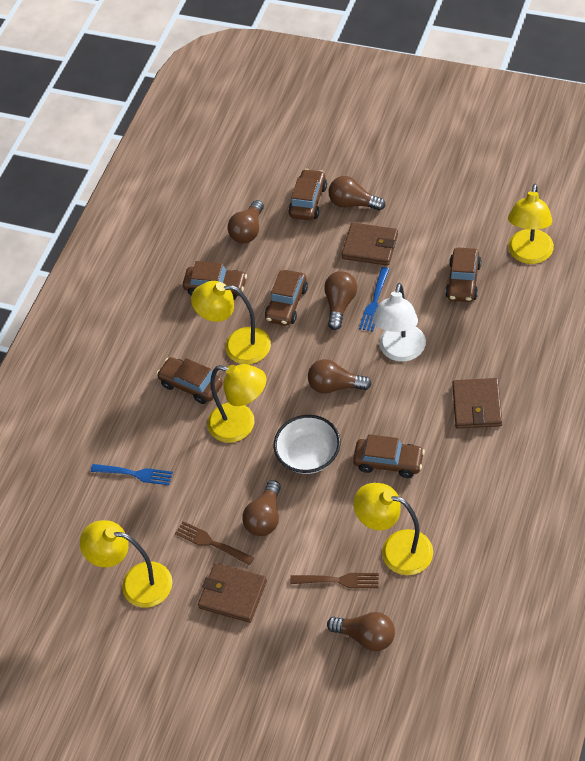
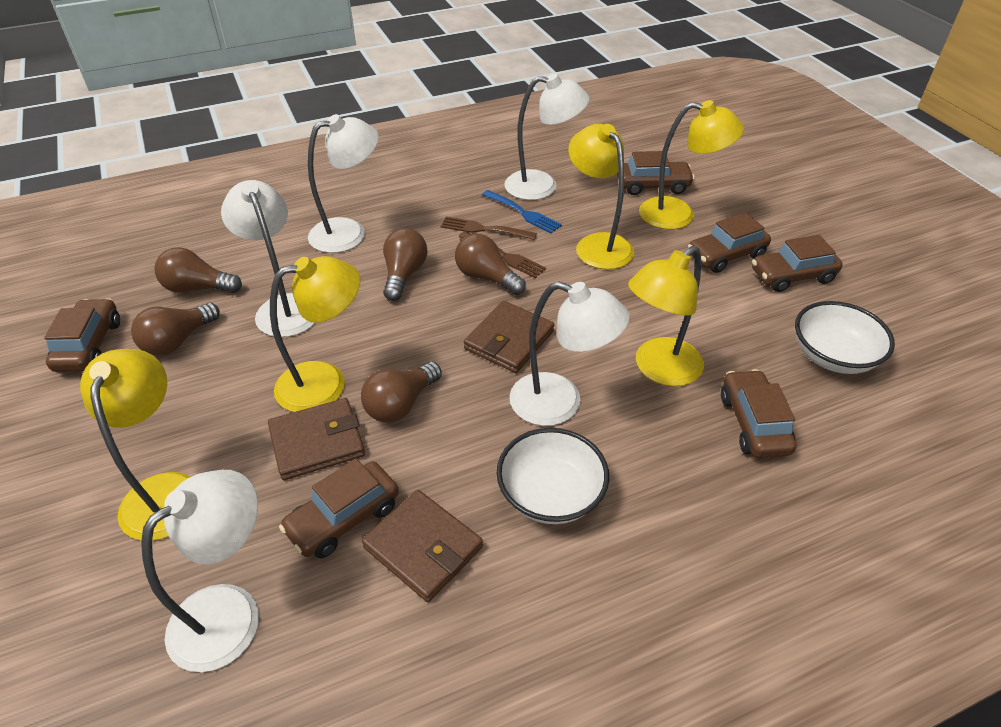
blue fork: 2 -> 1
brown light bulb: 6 -> 5
white bowl: 1 -> 2
white lamp: 1 -> 5

